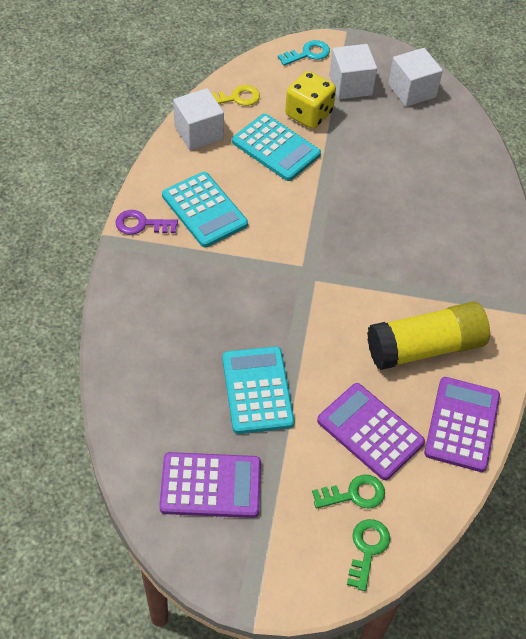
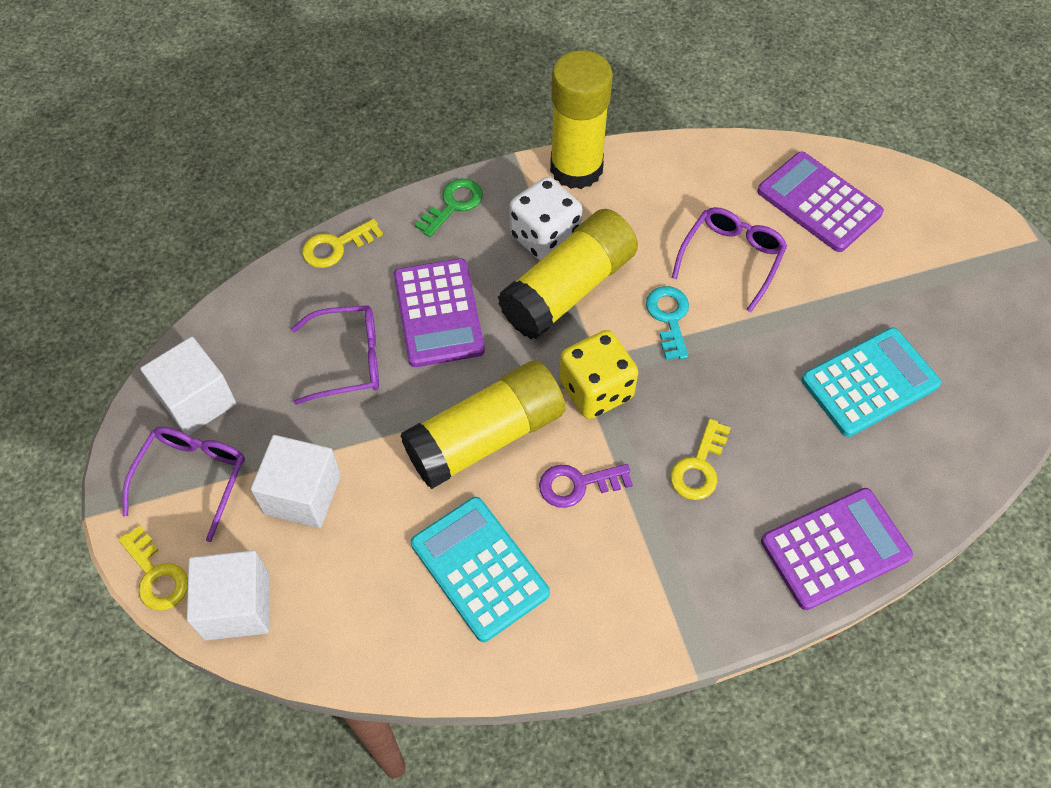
green key: 2 -> 1
purple glasses: 0 -> 3
turquoise calculator: 3 -> 2
white dice: 0 -> 1
yellow glue stick: 1 -> 3
yellow key: 1 -> 3

